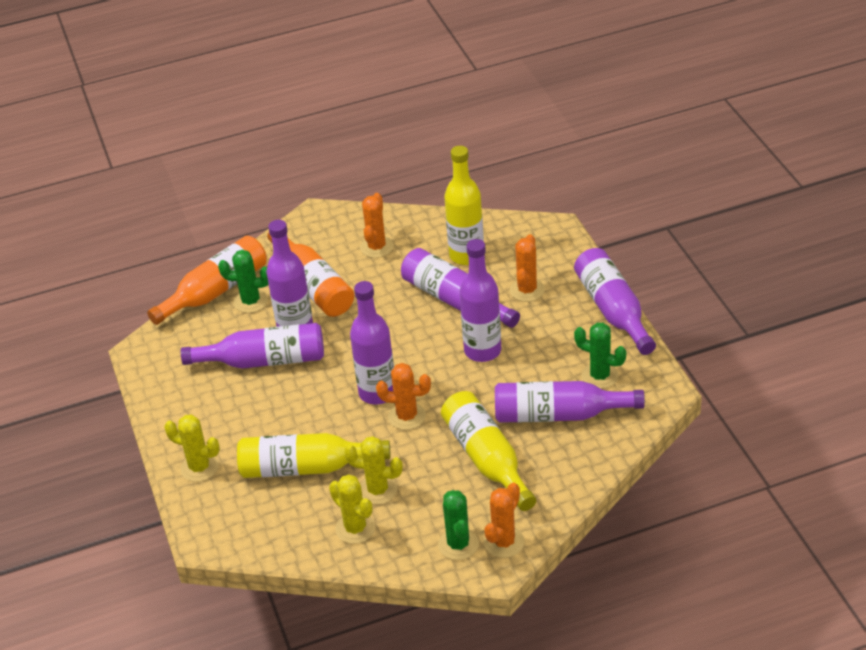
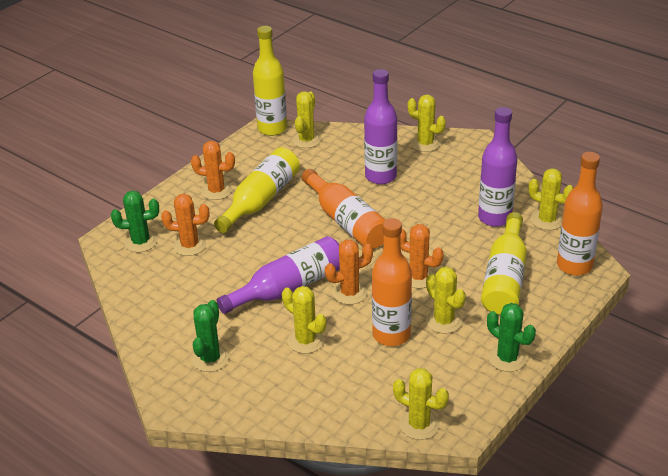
orange bottle: 2 -> 3
purple bottle: 7 -> 3
yellow cactus: 3 -> 6

